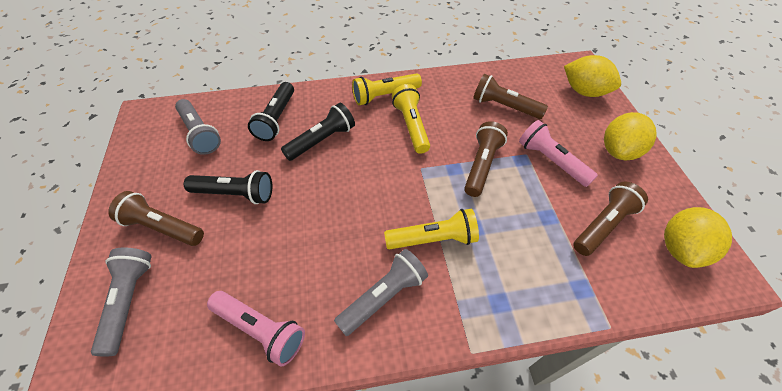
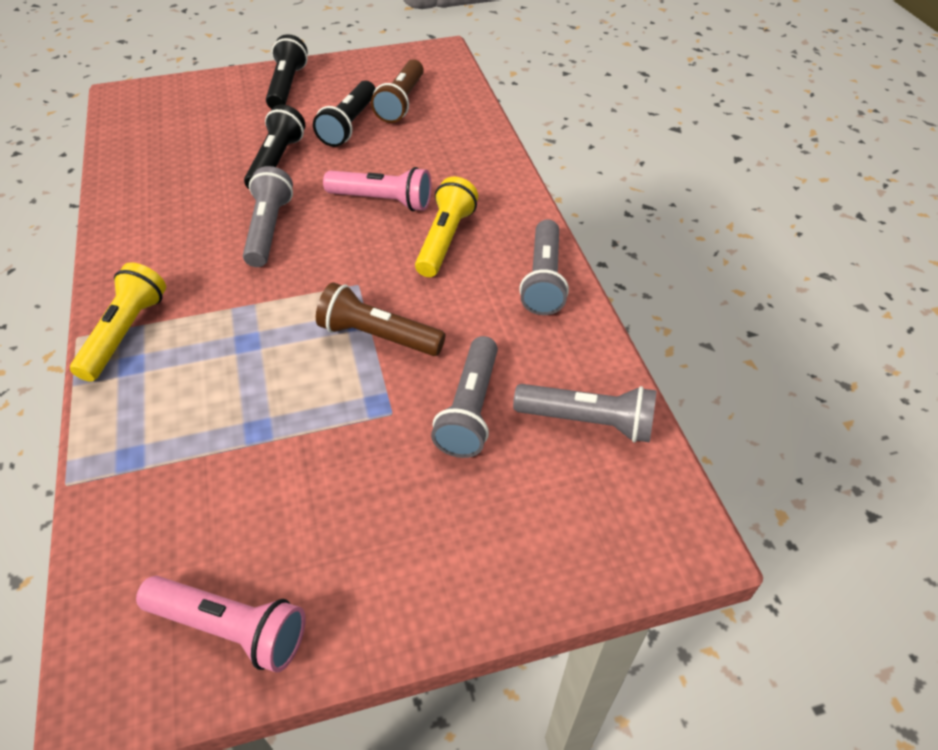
brown flashlight: 4 -> 2
grey flashlight: 3 -> 4
yellow flashlight: 3 -> 2
yellow lemon: 3 -> 0

